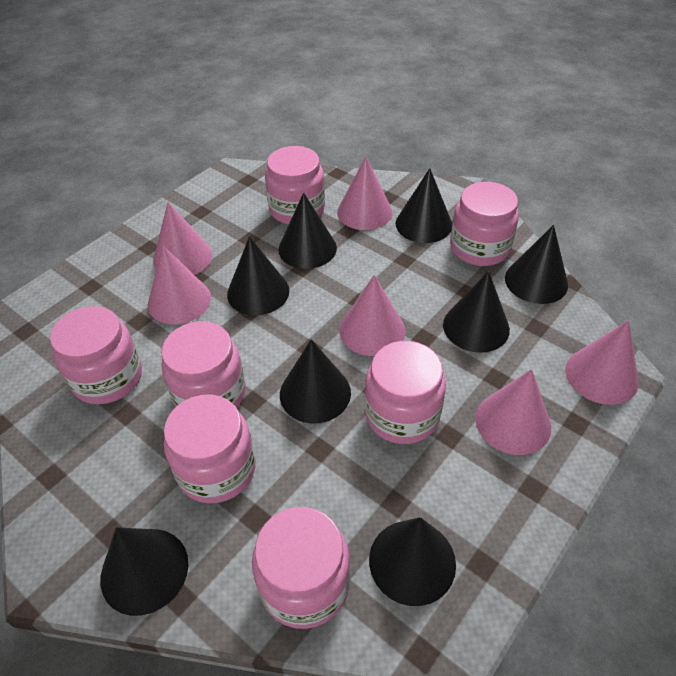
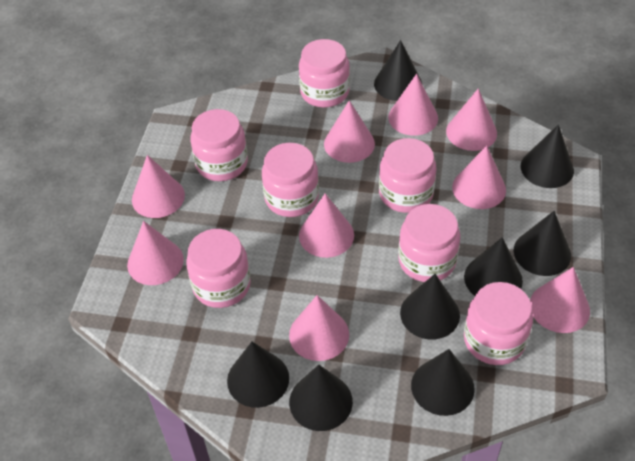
pink cone: 6 -> 9

